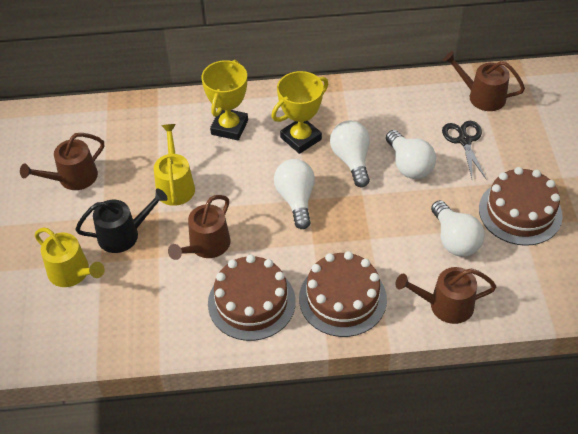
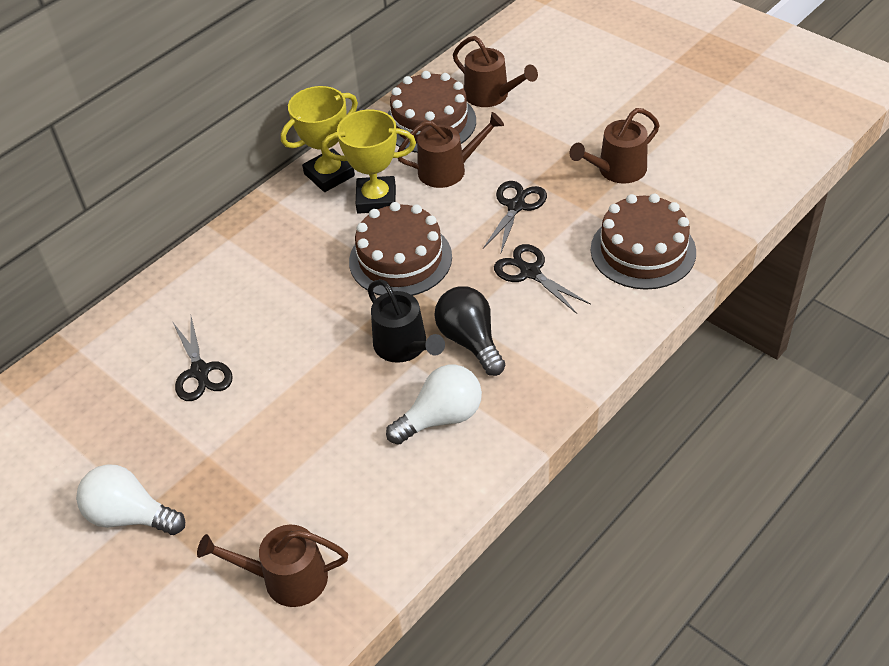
black light bulb: 0 -> 1
black scissors: 1 -> 3
white light bulb: 4 -> 2
yellow watering can: 2 -> 0

